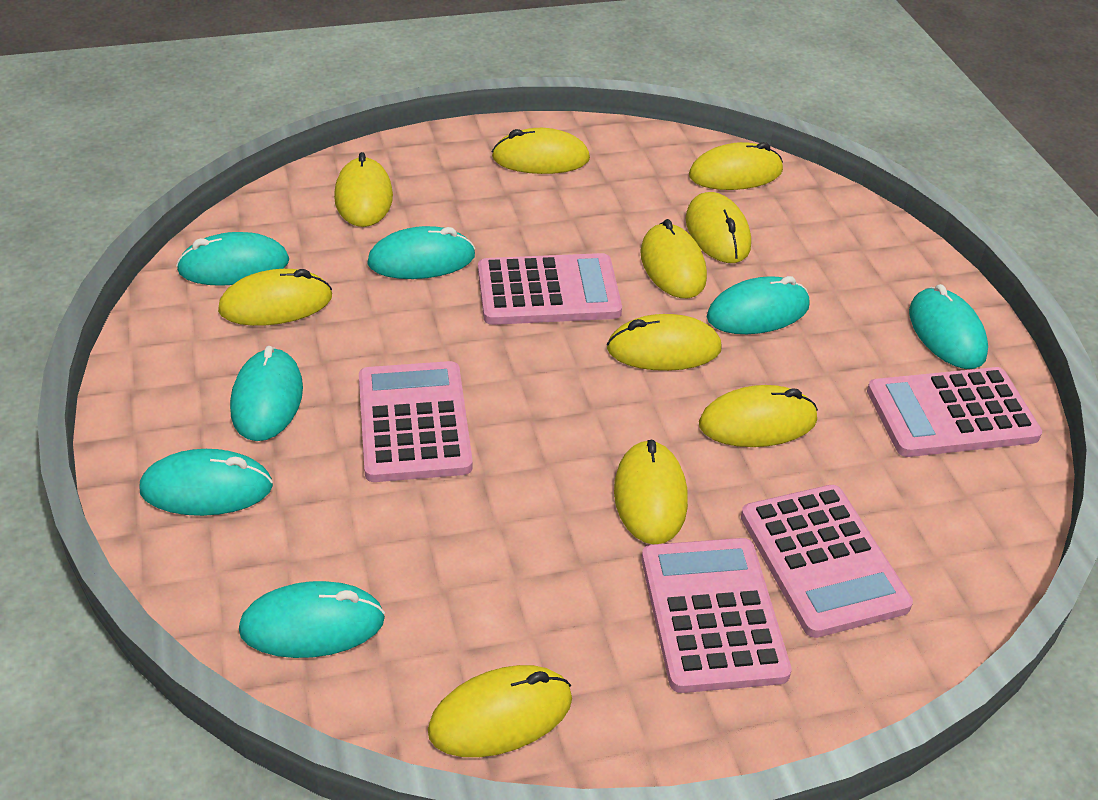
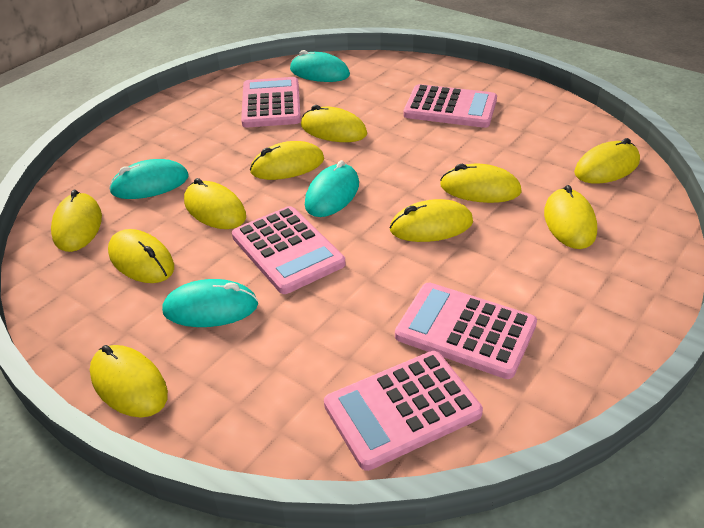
turquoise mouse: 7 -> 4

